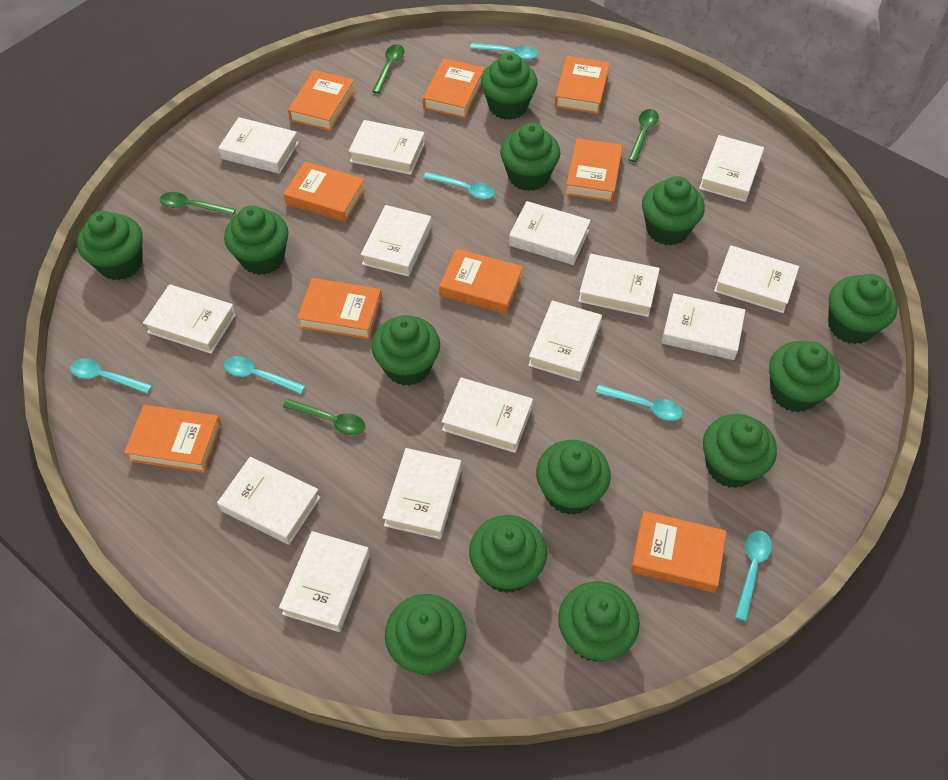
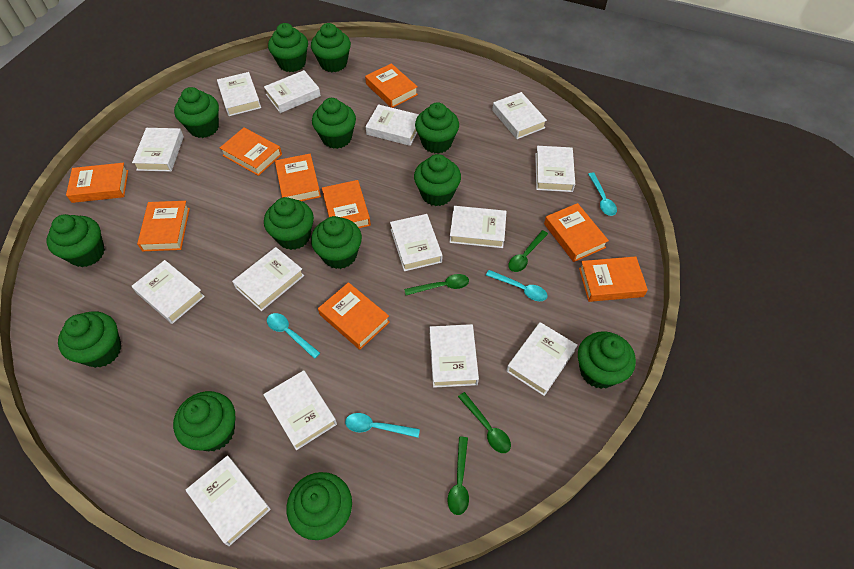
turquoise spoon: 6 -> 4

